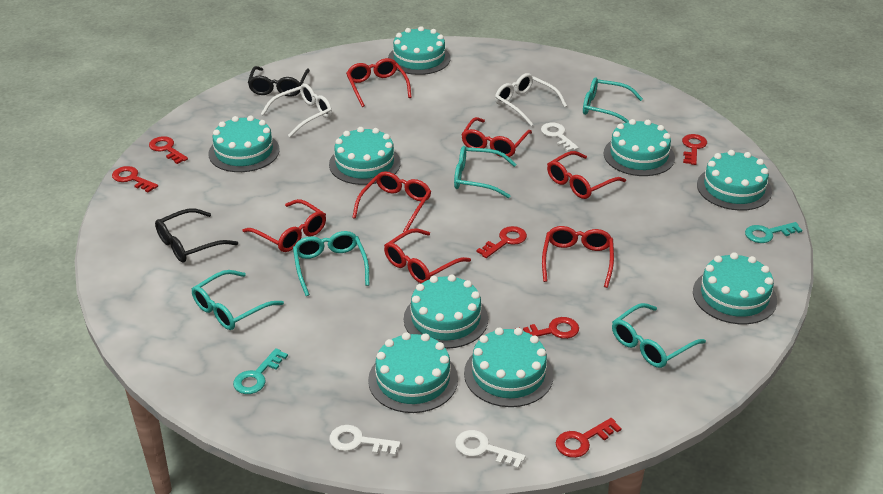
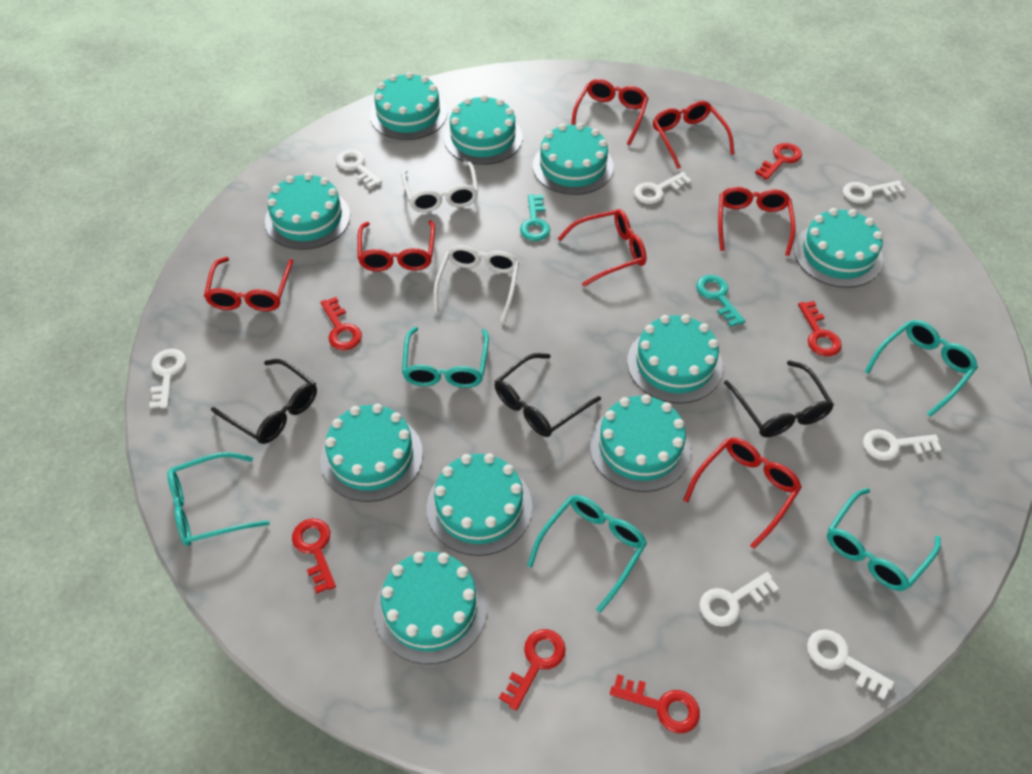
black glasses: 2 -> 3
turquoise cake: 9 -> 10
white key: 3 -> 7

